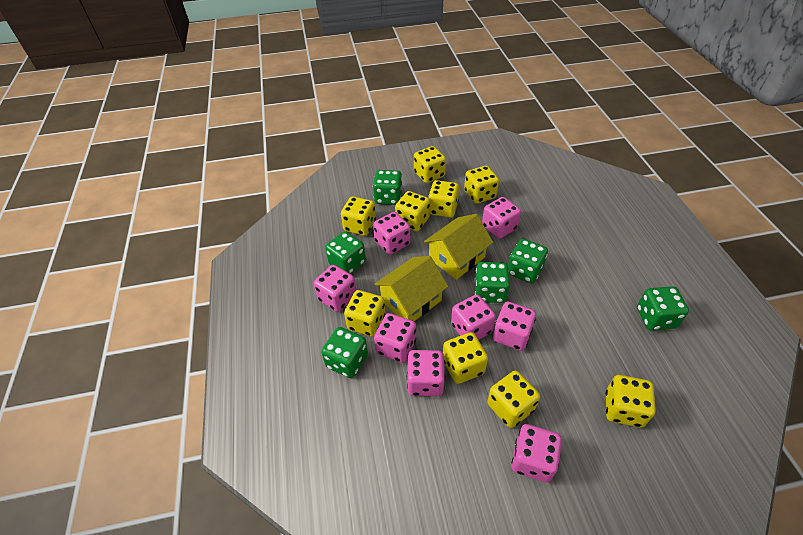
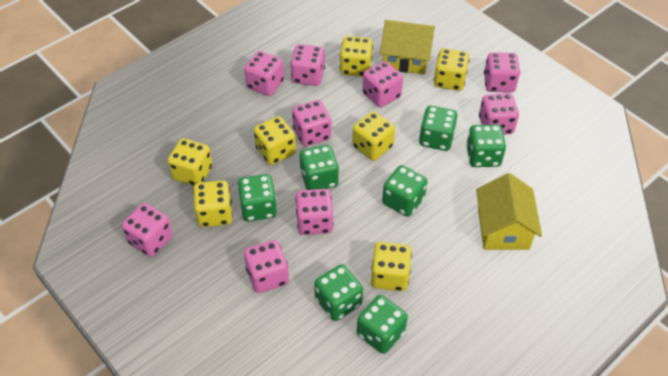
green dice: 6 -> 7
pink dice: 8 -> 9
yellow dice: 9 -> 7

